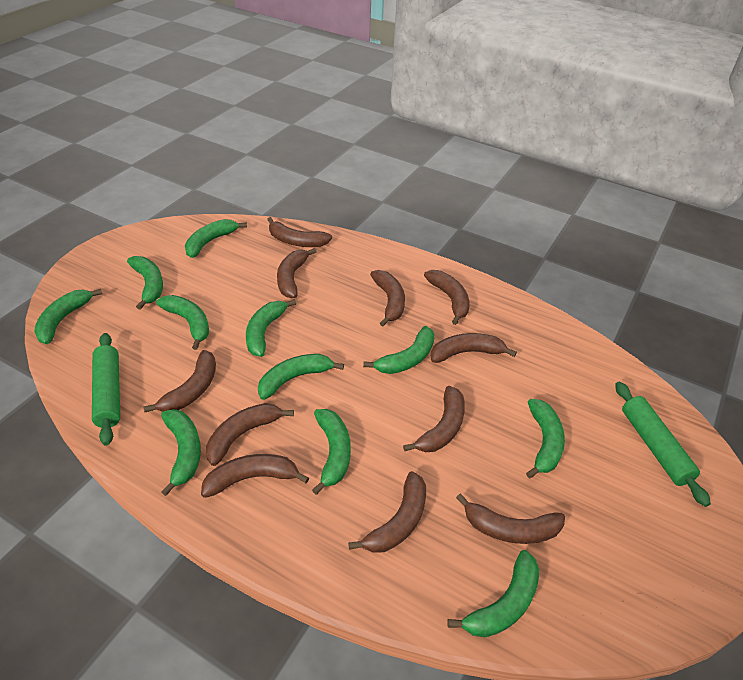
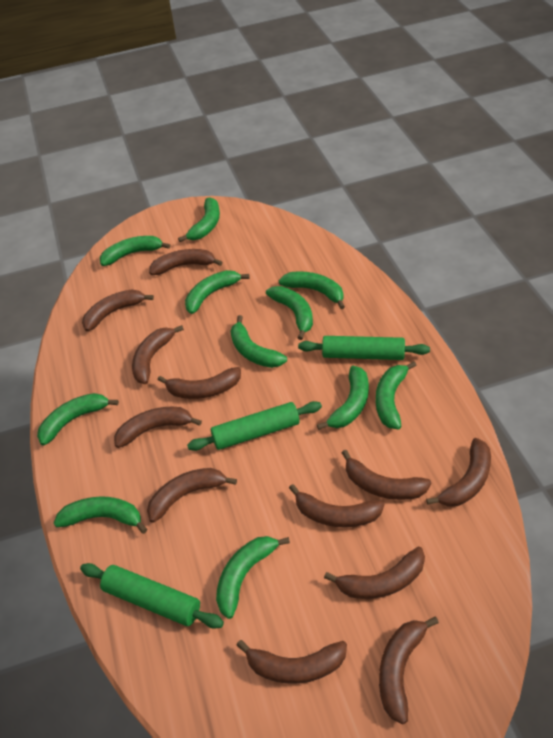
brown banana: 11 -> 12
green rolling pin: 2 -> 3

